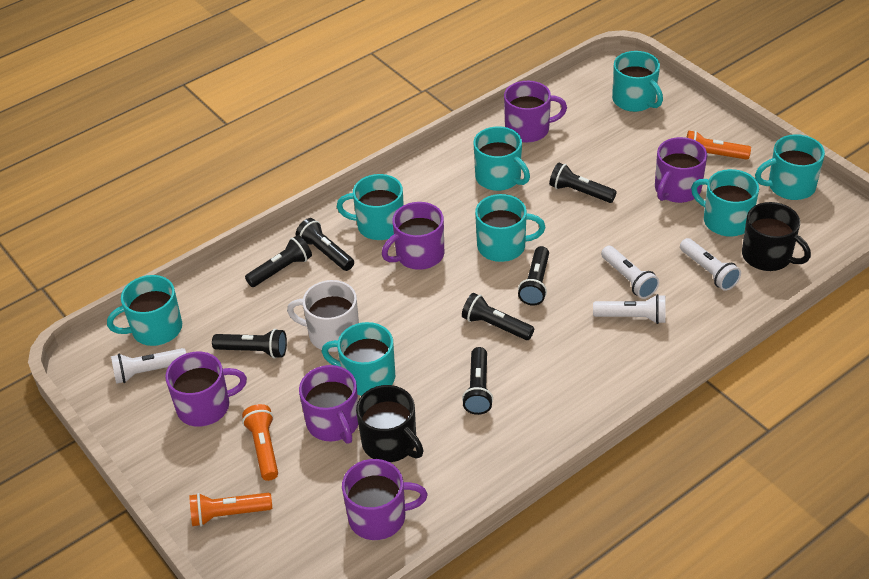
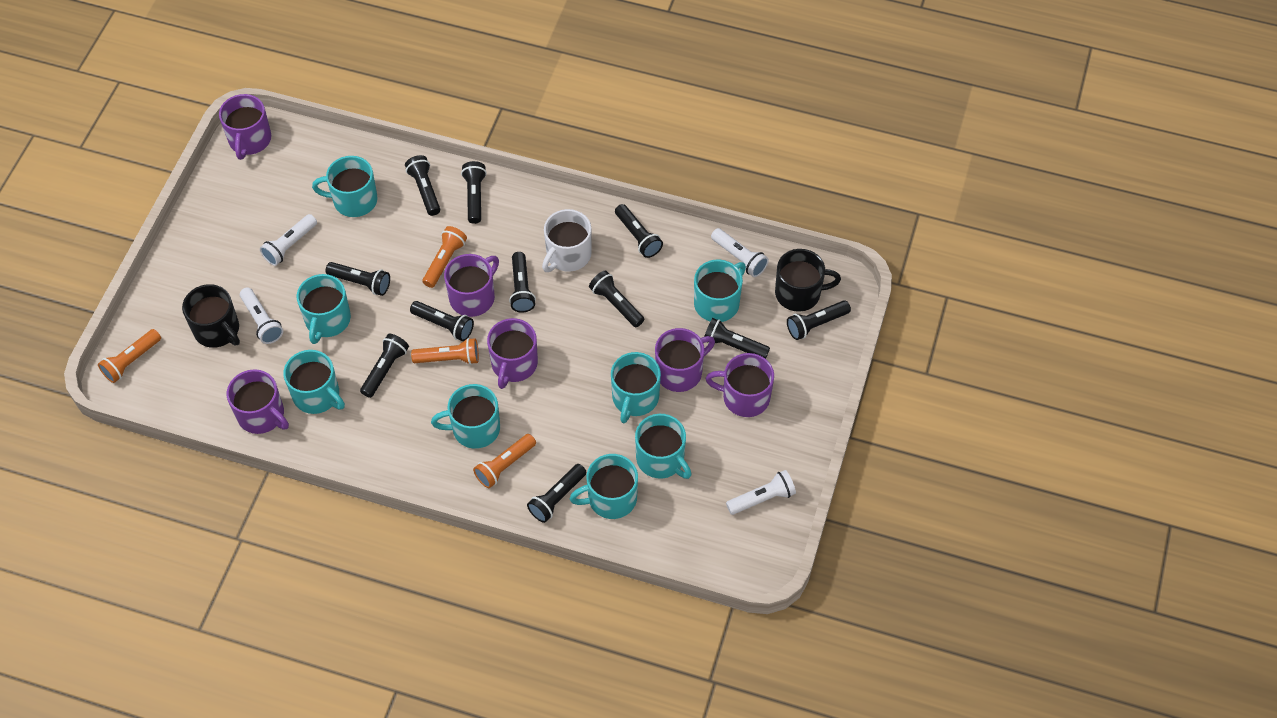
black flashlight: 7 -> 11
orange flashlight: 3 -> 4

